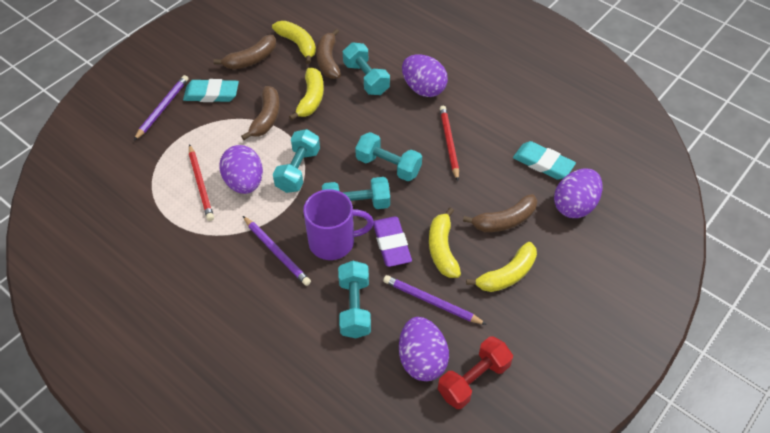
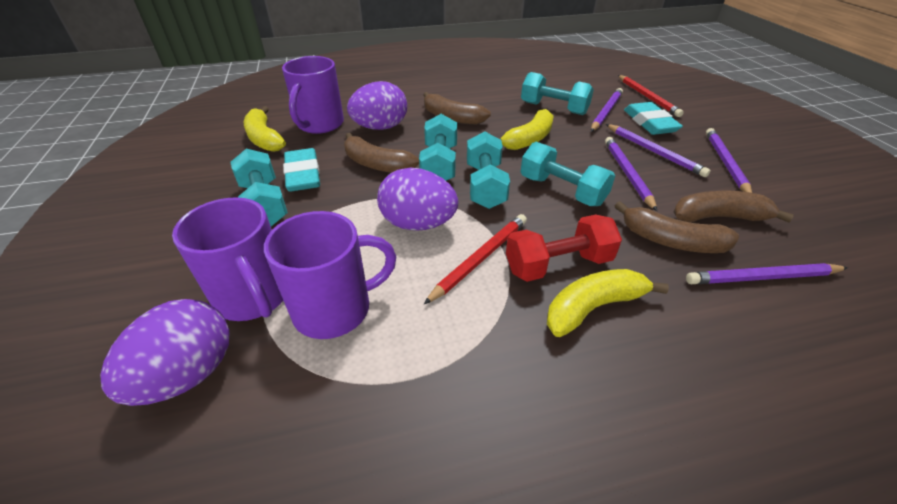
purple egg: 4 -> 3
purple eraser: 1 -> 0
purple mug: 1 -> 3
purple pencil: 3 -> 5
yellow banana: 4 -> 3

